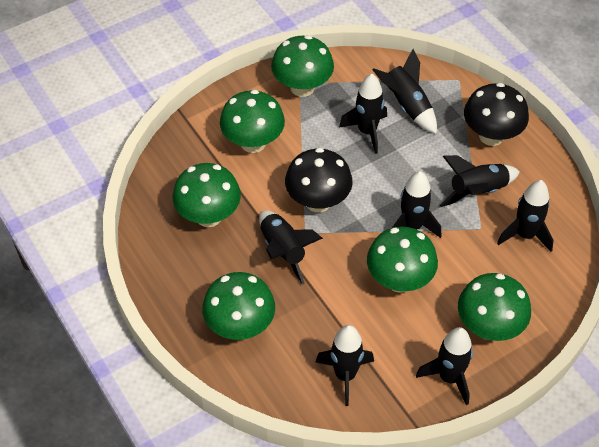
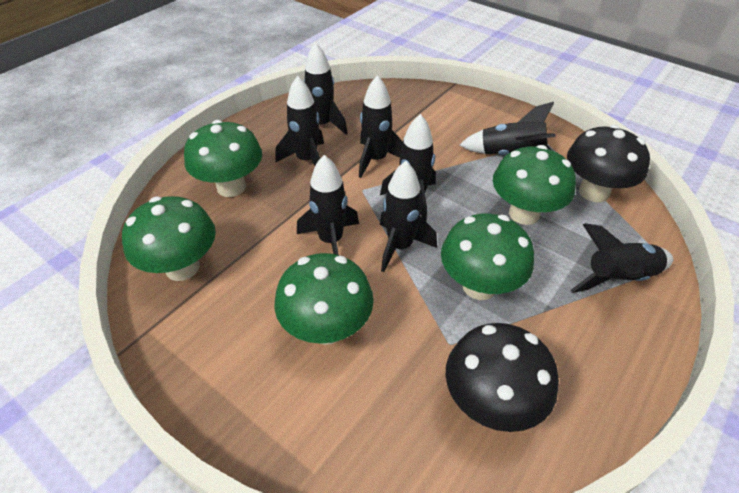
green mushroom: 6 -> 5

